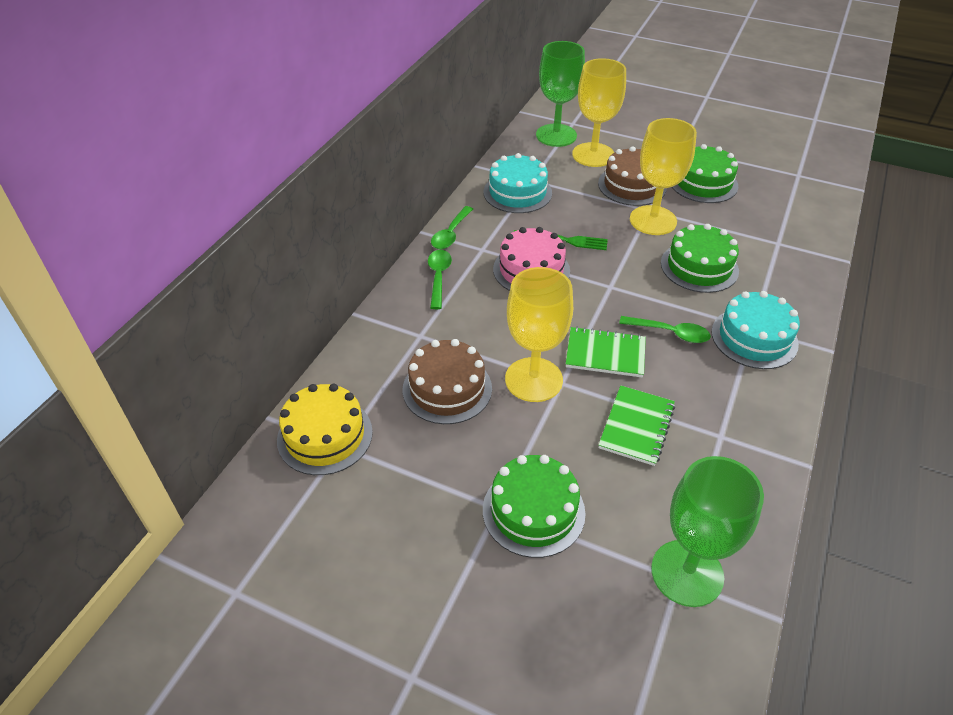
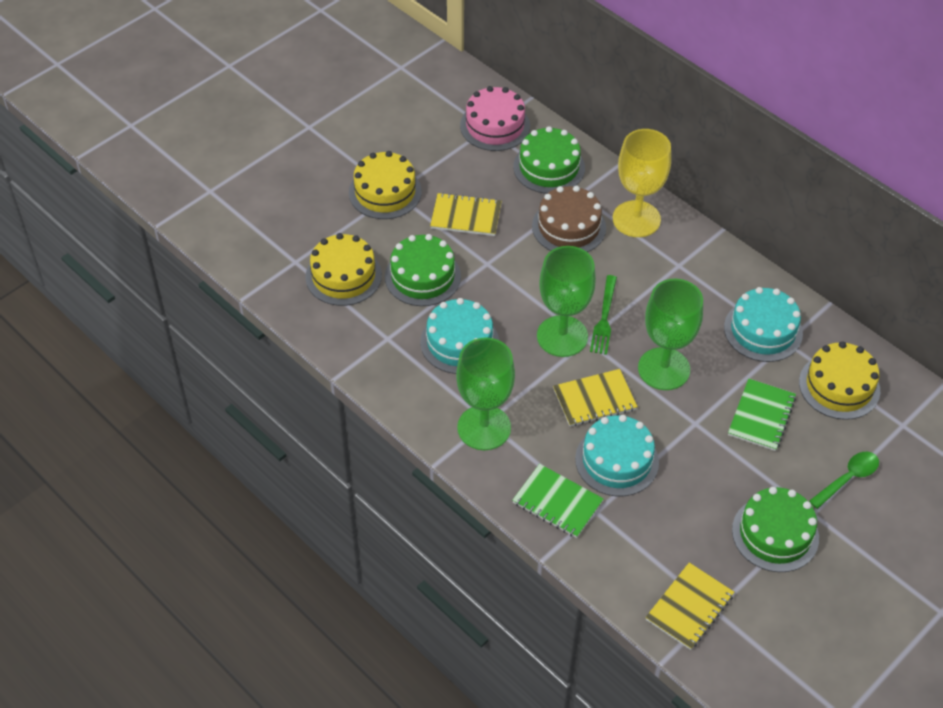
brown cake: 2 -> 1
green goblet: 2 -> 3
green spoon: 3 -> 1
turquoise cake: 2 -> 3
yellow cake: 1 -> 3
yellow goblet: 3 -> 1
yellow notebook: 0 -> 3

